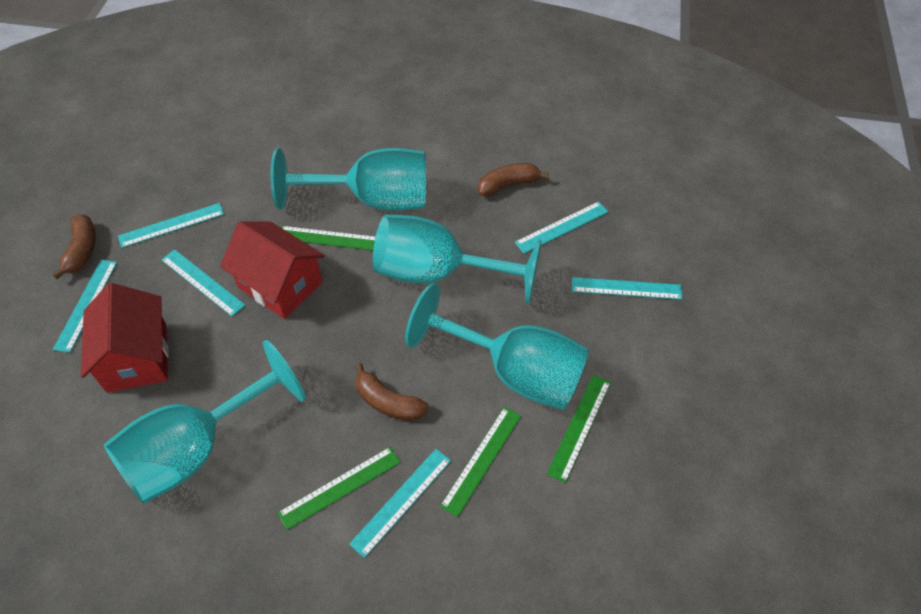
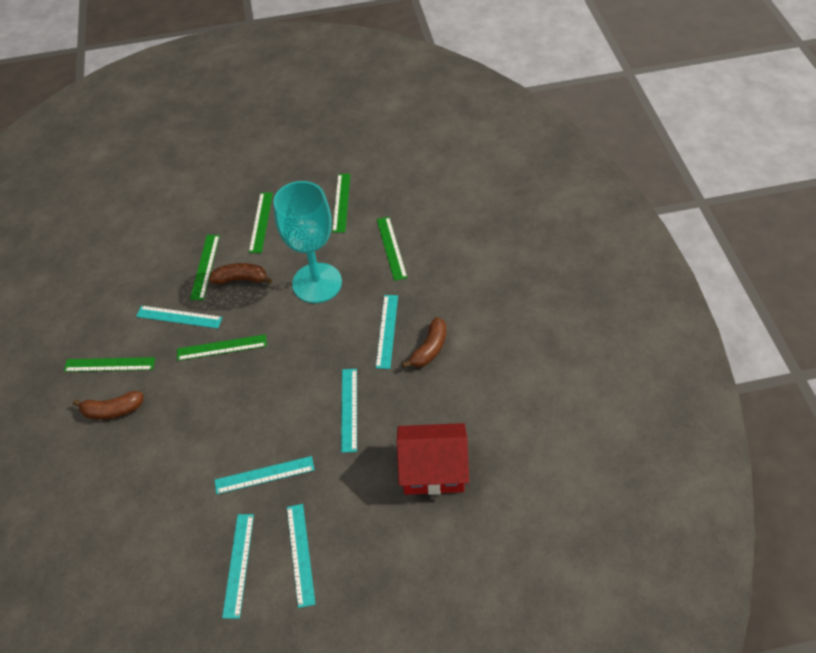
green ruler: 4 -> 6
red house: 2 -> 1
turquoise goblet: 4 -> 1

